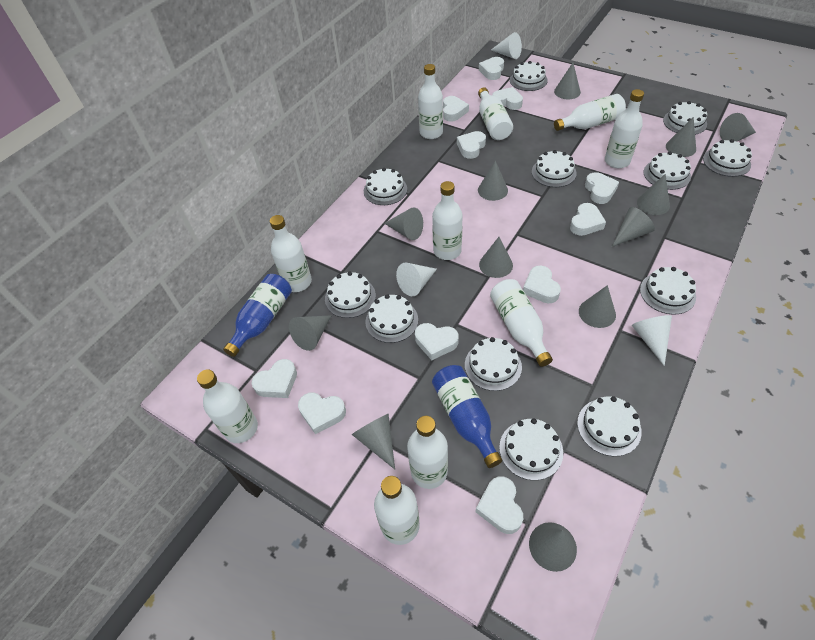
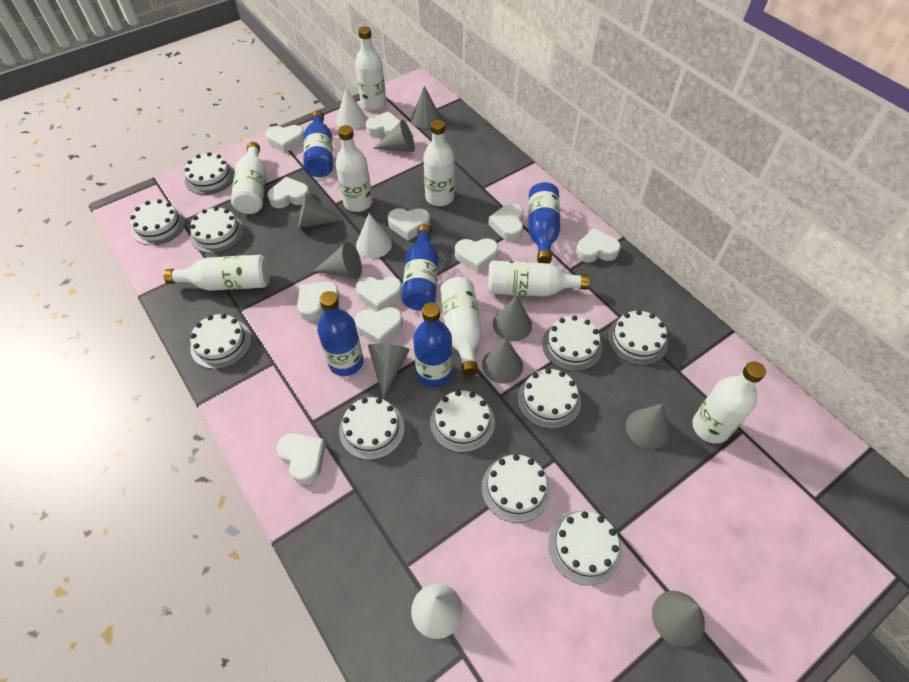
blue bottle: 2 -> 5
grey cone: 12 -> 9
white bottle: 10 -> 8
white cake: 12 -> 11

